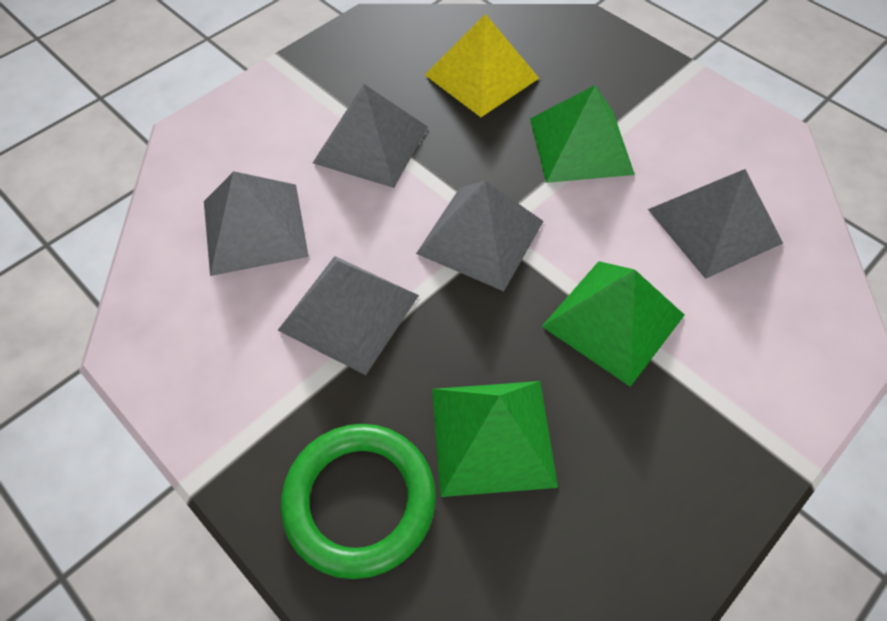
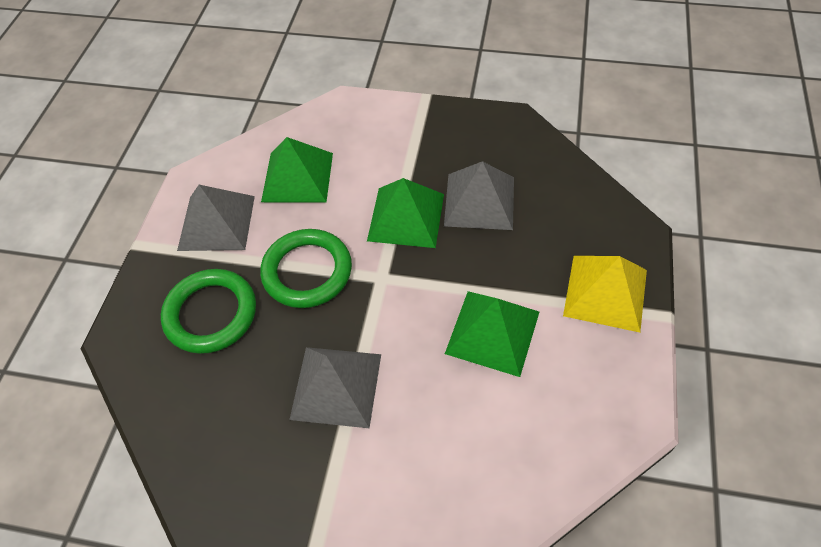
green ring: 1 -> 2
grey pyramid: 5 -> 3

